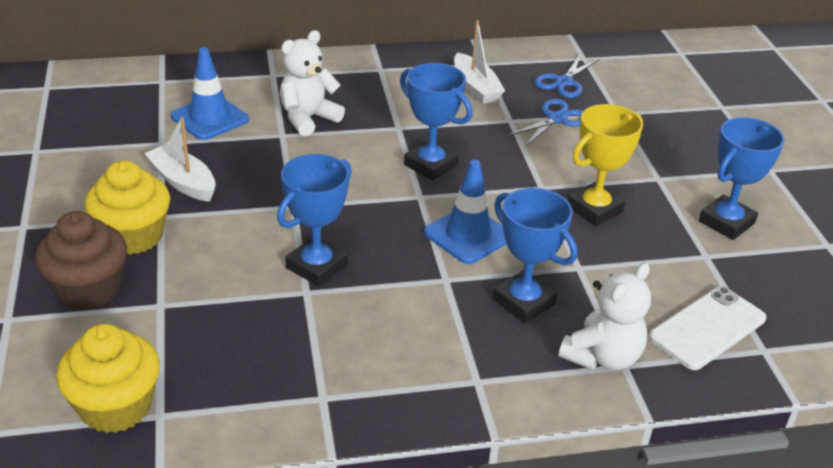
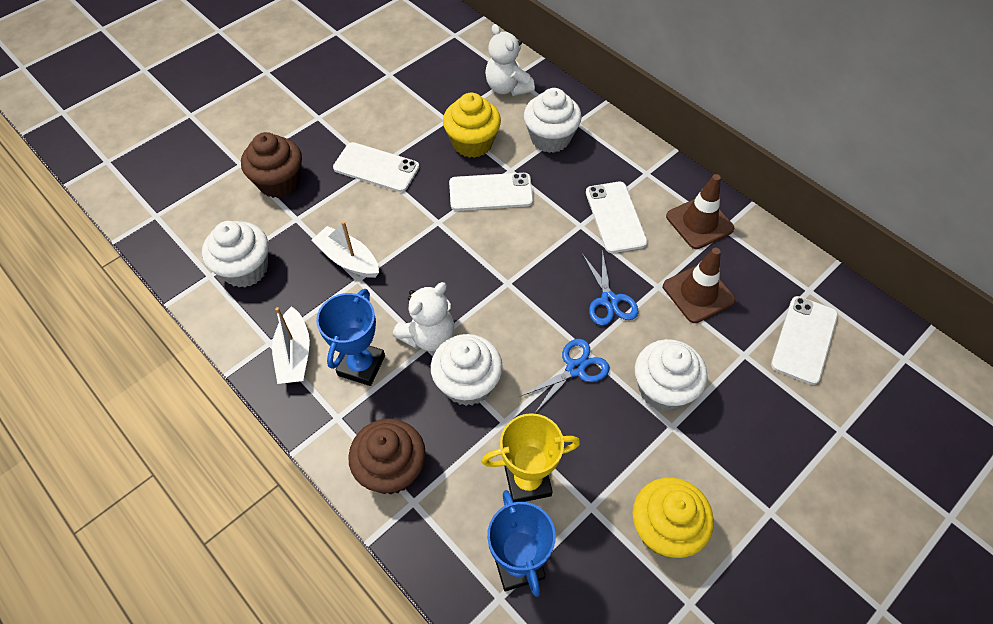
blue traffic cone: 2 -> 0
blue trophy: 4 -> 2
brown cupcake: 1 -> 2
brown traffic cone: 0 -> 2
white cupcake: 0 -> 4
white phone: 1 -> 4

